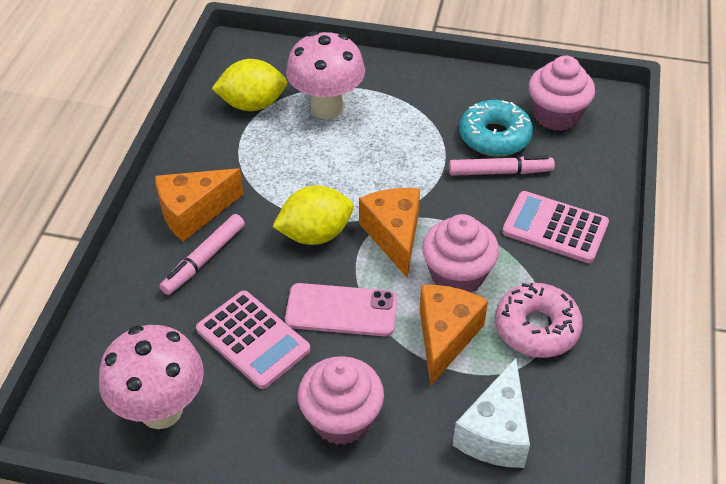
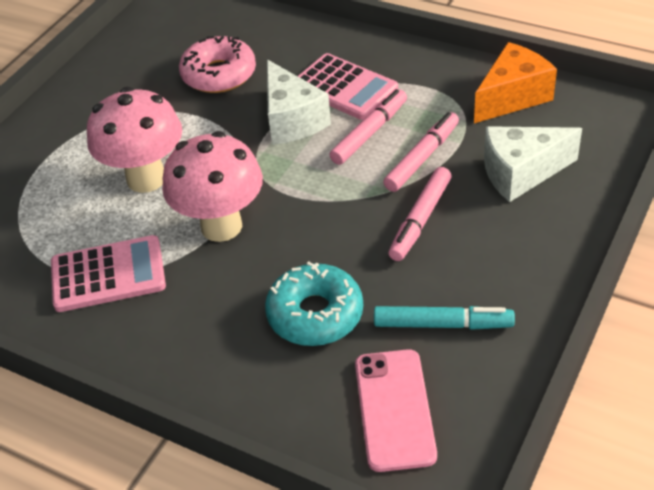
orange cheese: 3 -> 1
pink cupcake: 3 -> 0
pink marker: 2 -> 3
turquoise marker: 0 -> 1
white cheese: 1 -> 2
yellow lemon: 2 -> 0

